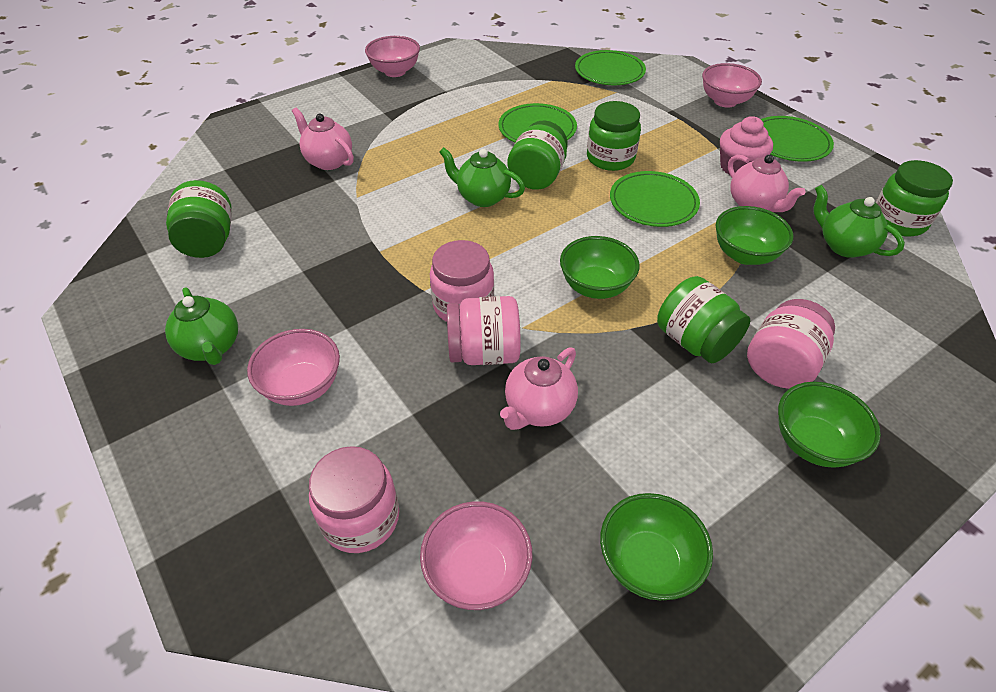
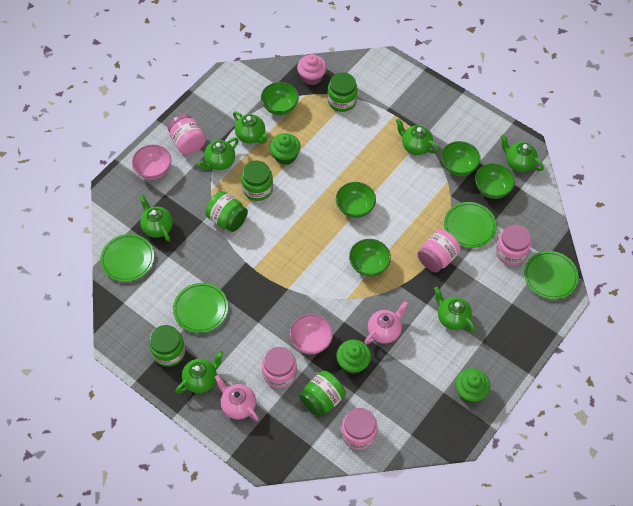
green bowl: 4 -> 5
green cupcake: 0 -> 3
green teapot: 3 -> 7
pink bowl: 4 -> 2
pink jar: 4 -> 5
pink teapot: 3 -> 2

